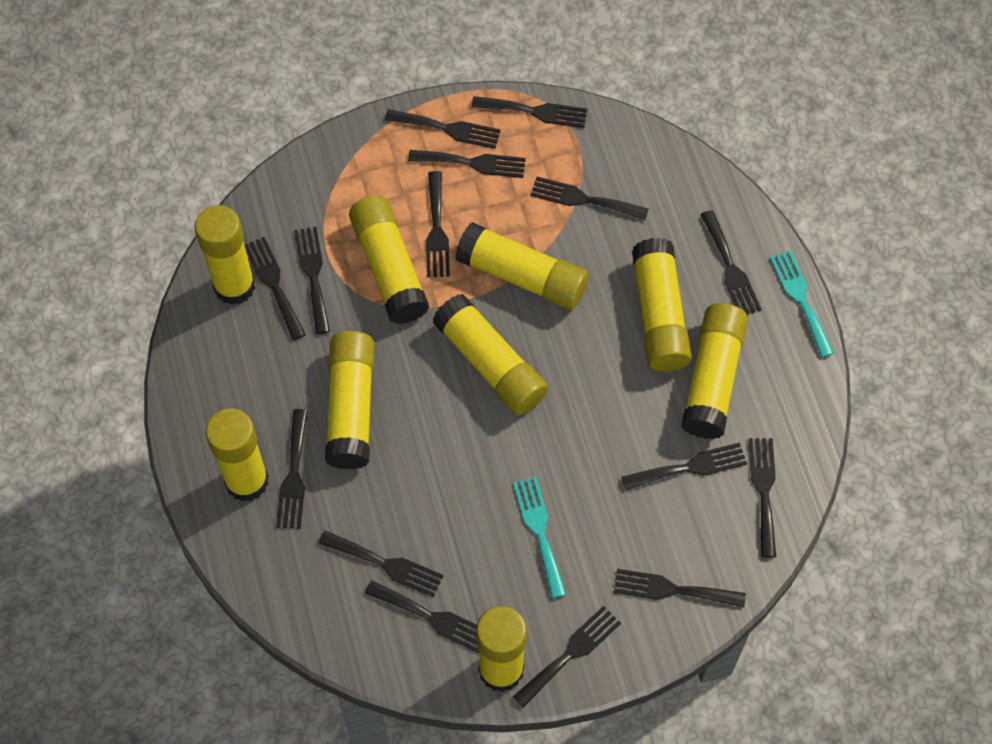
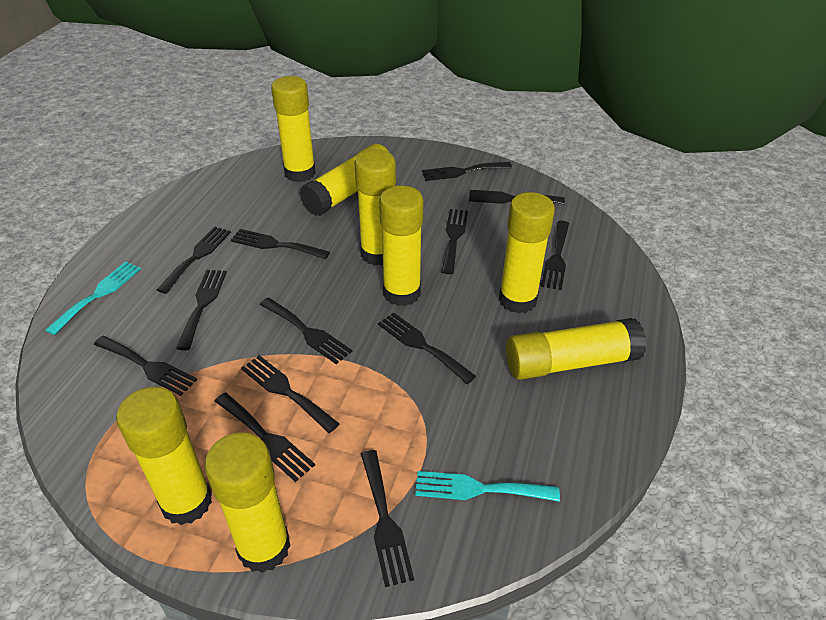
black fork: 15 -> 13
yellow glue stick: 9 -> 8

